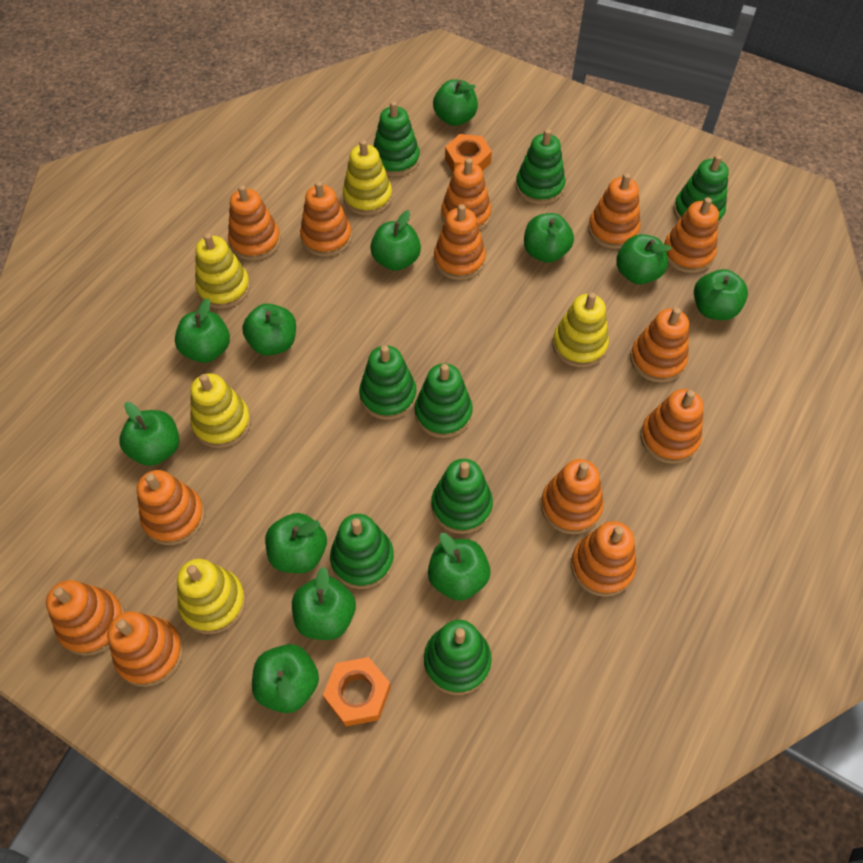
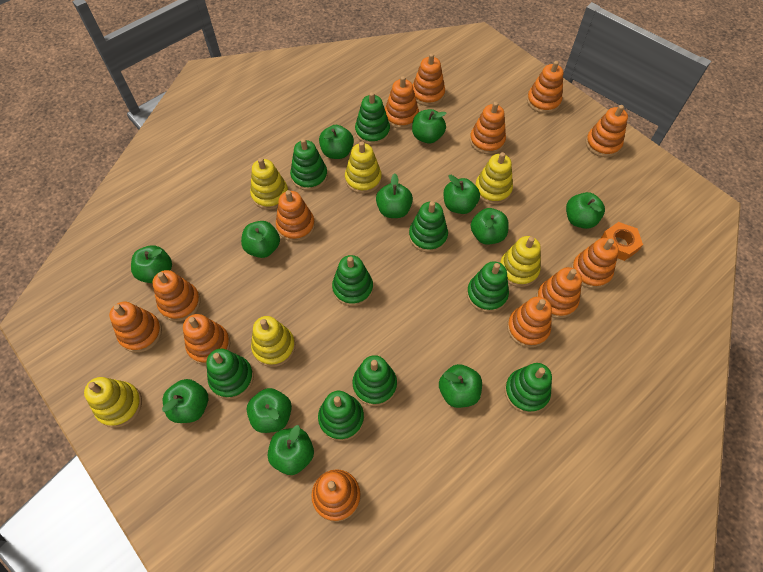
green stacking toy: 8 -> 9
orange nut: 2 -> 1
yellow stacking toy: 5 -> 6

